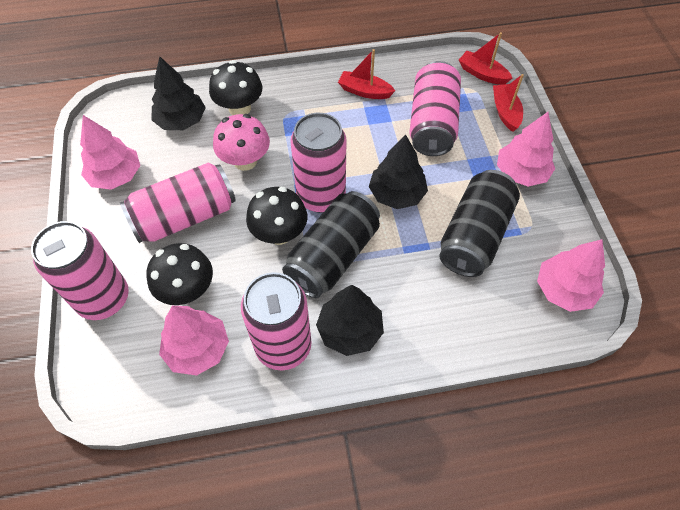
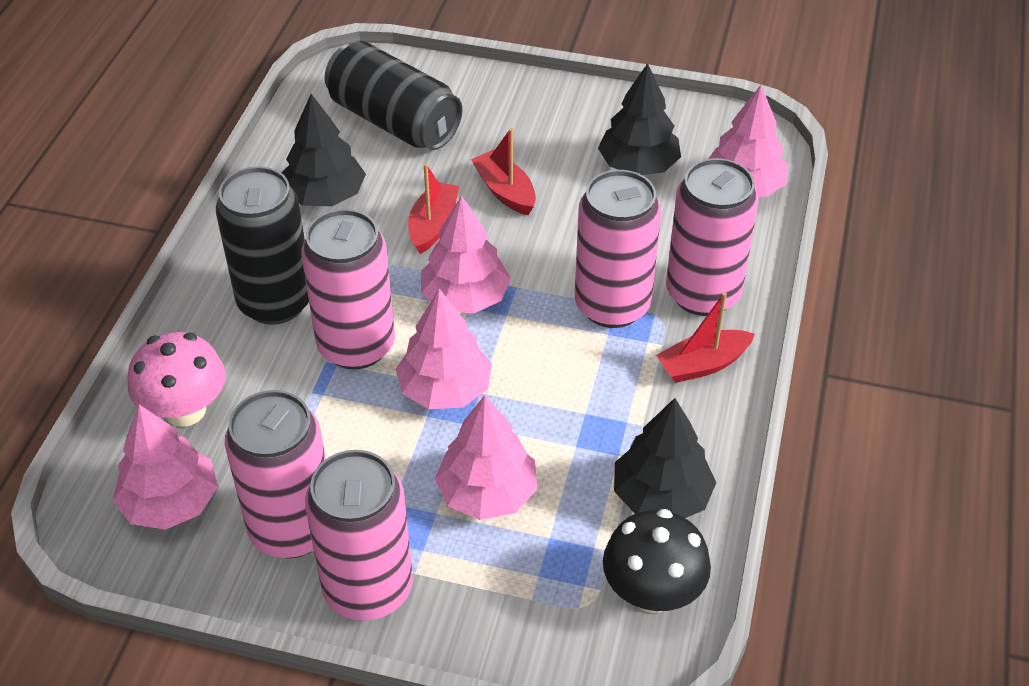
black mushroom: 3 -> 1
pink tree: 4 -> 5

